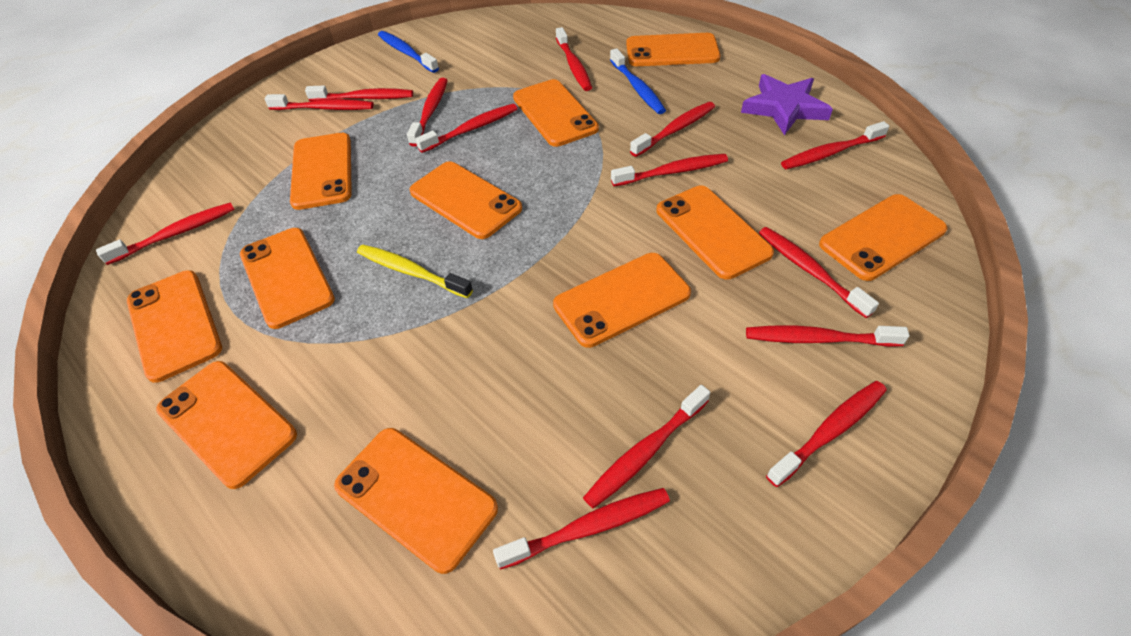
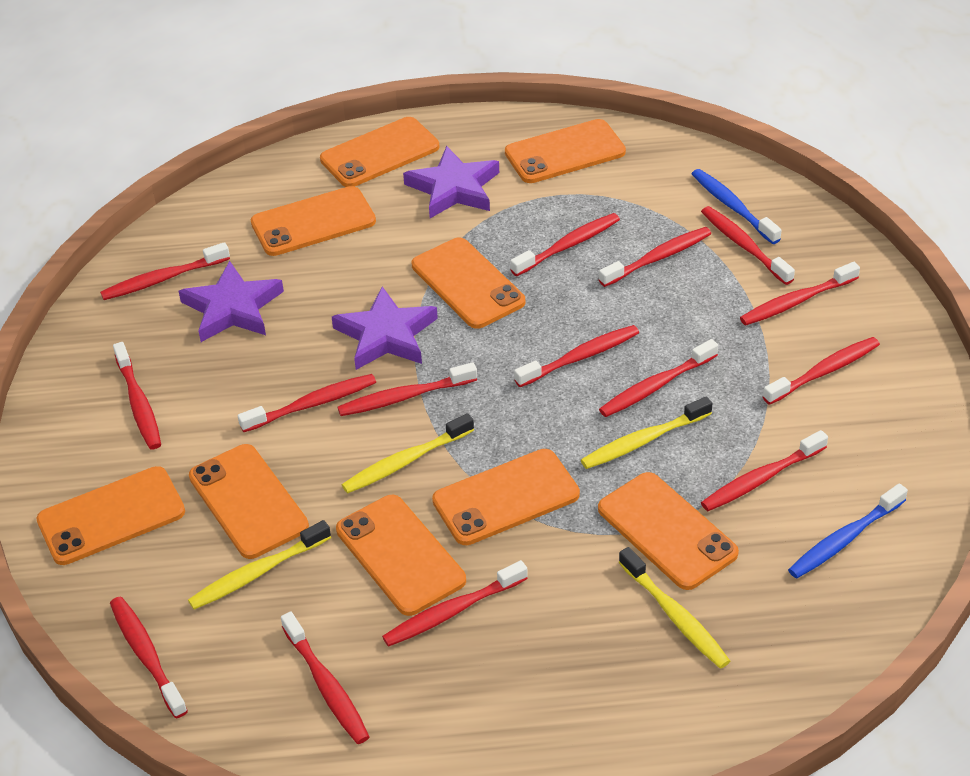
orange phone: 11 -> 9
purple star: 1 -> 3
red toothbrush: 14 -> 15
yellow toothbrush: 1 -> 4

